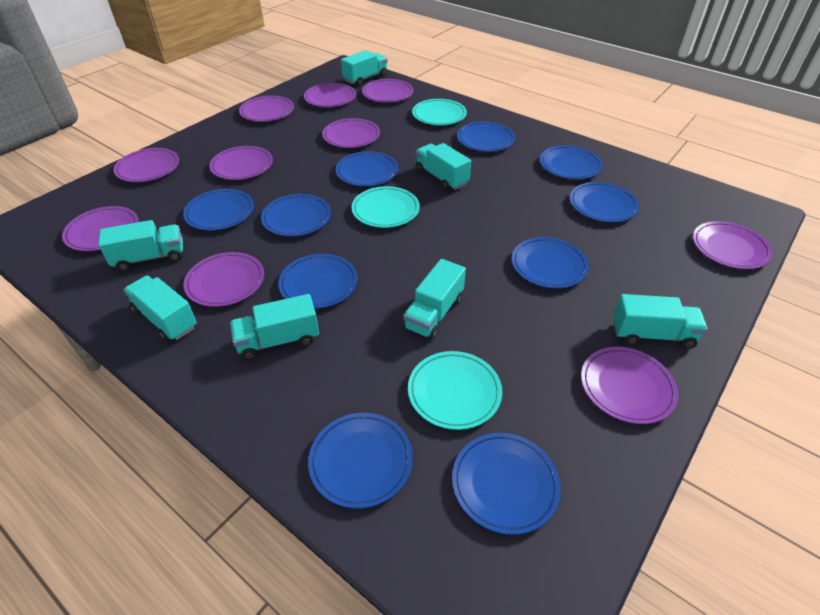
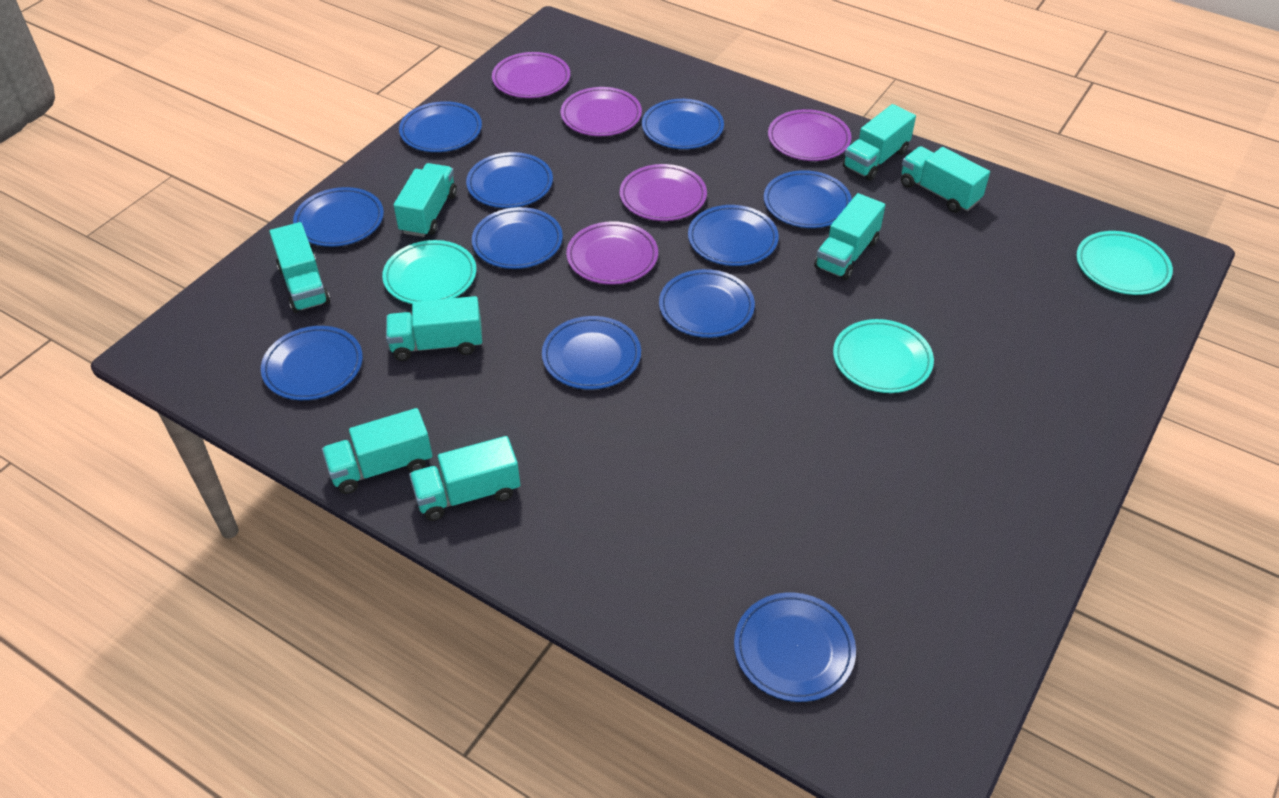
blue plate: 10 -> 11
purple plate: 10 -> 5
turquoise truck: 7 -> 8

